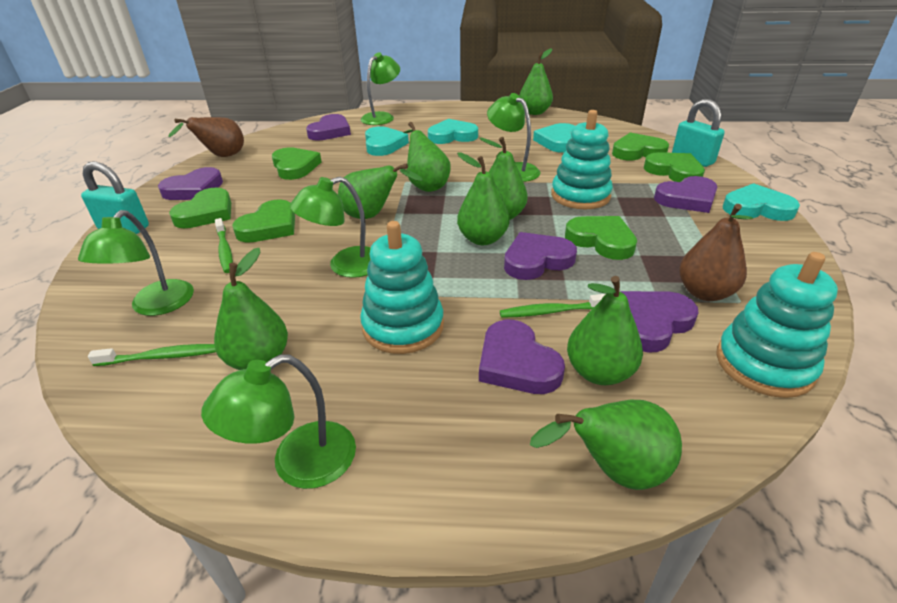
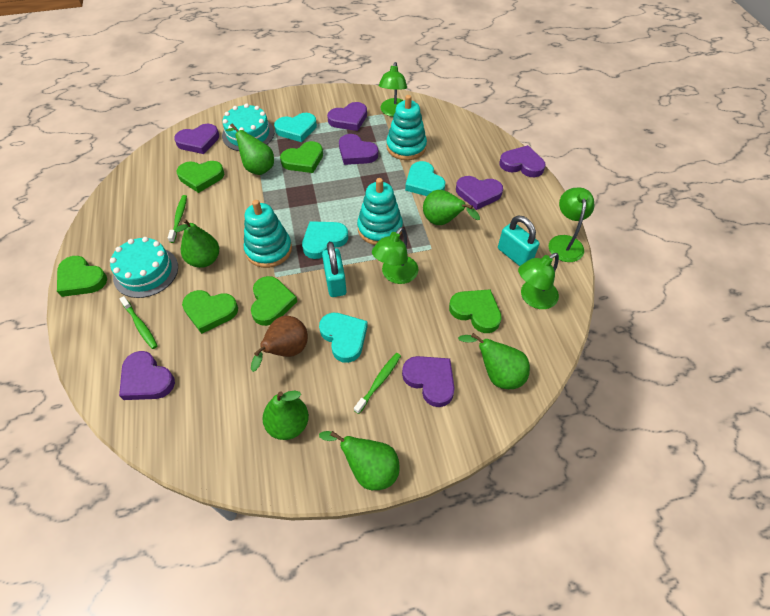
brown pear: 2 -> 1
green lamp: 5 -> 4
green pear: 8 -> 6
purple heart: 6 -> 7
turquoise cake: 0 -> 2

